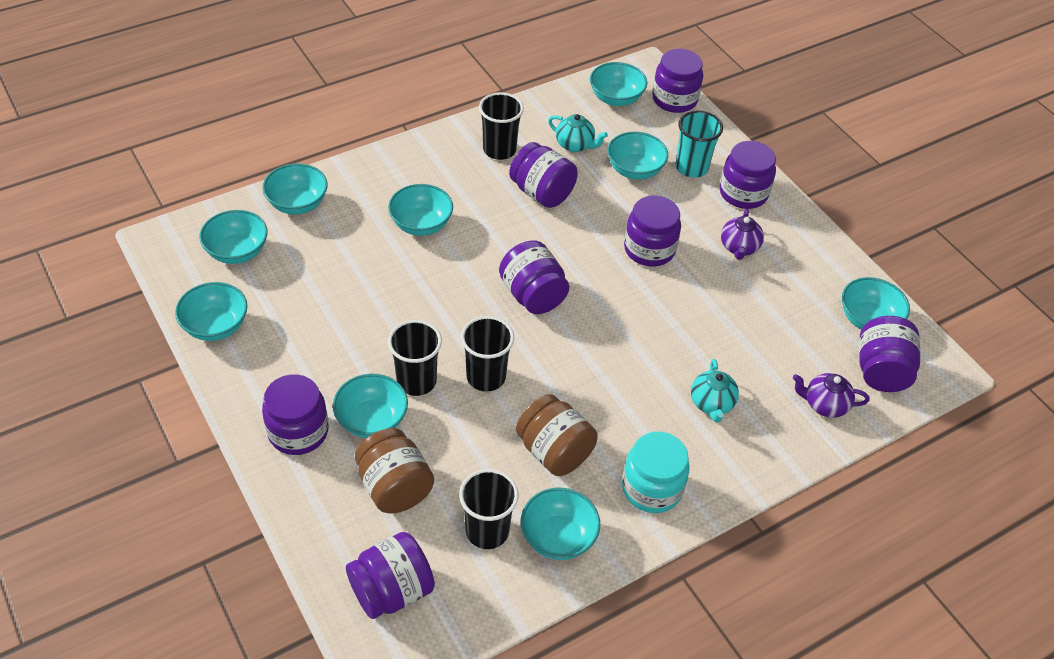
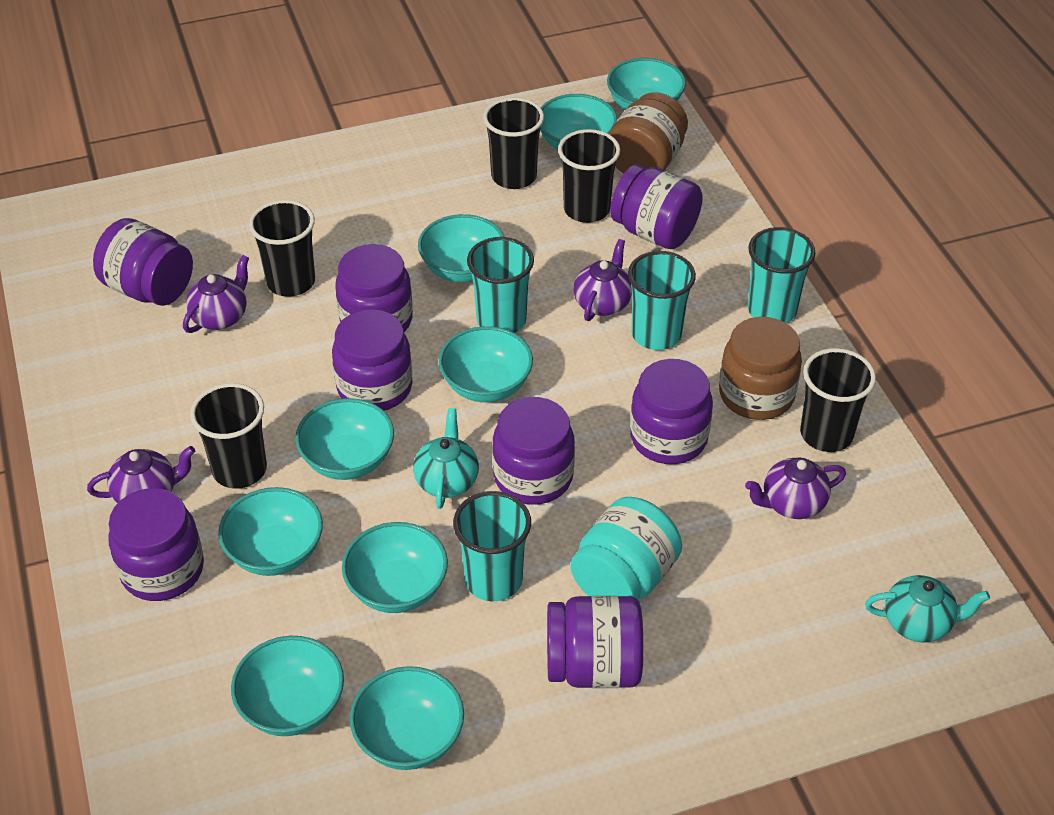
black cup: 4 -> 5
purple teapot: 2 -> 4
turquoise cup: 1 -> 4

